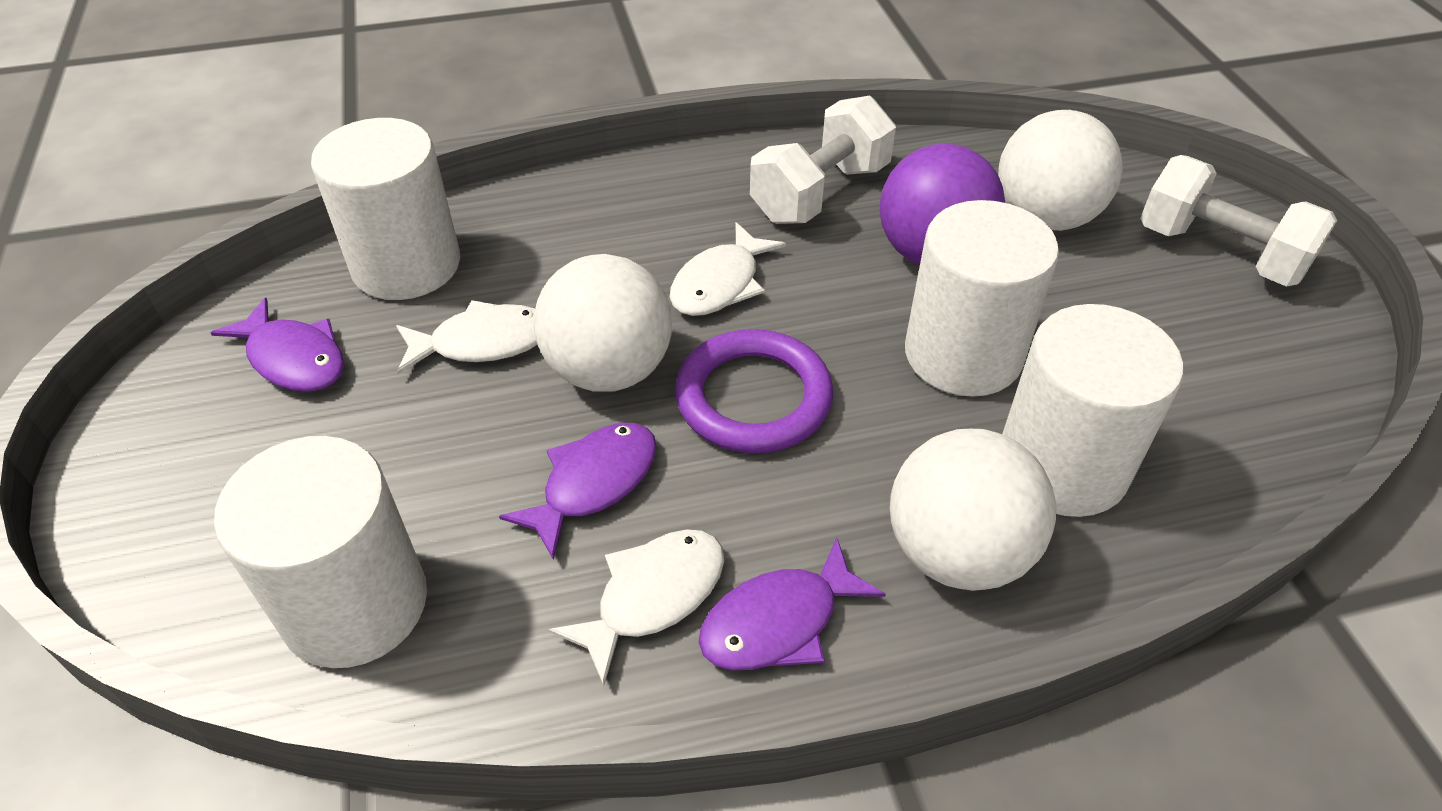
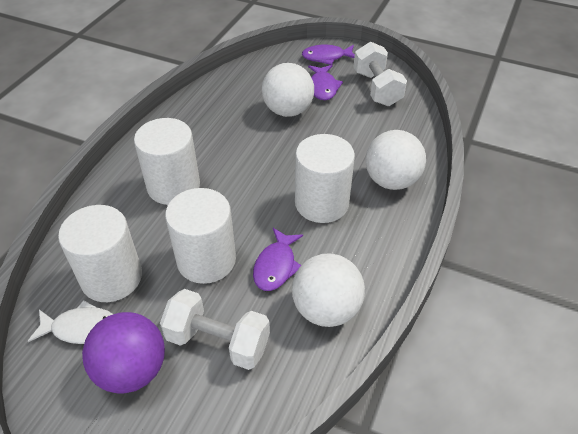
purple ring: 1 -> 0
white fish: 3 -> 1

